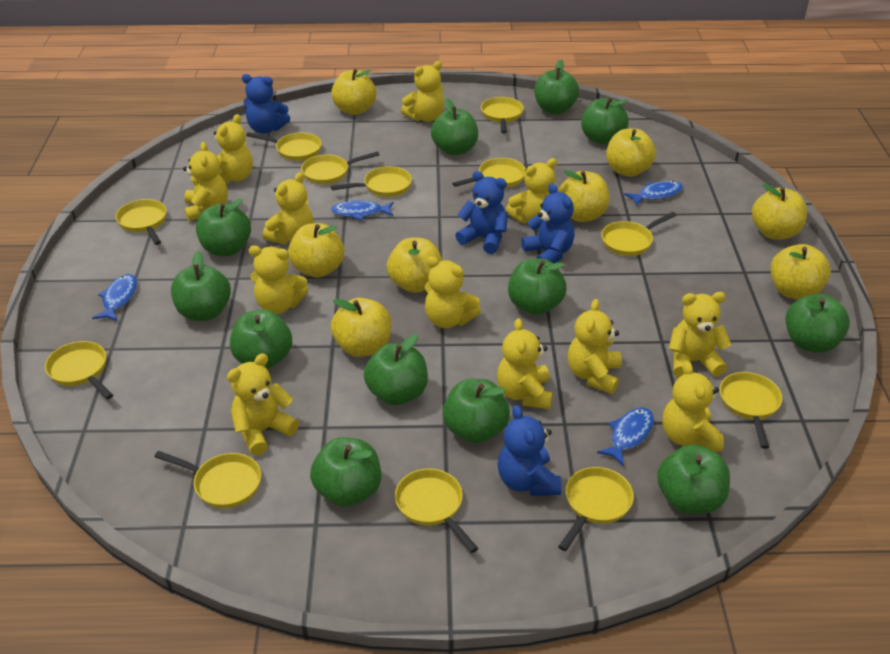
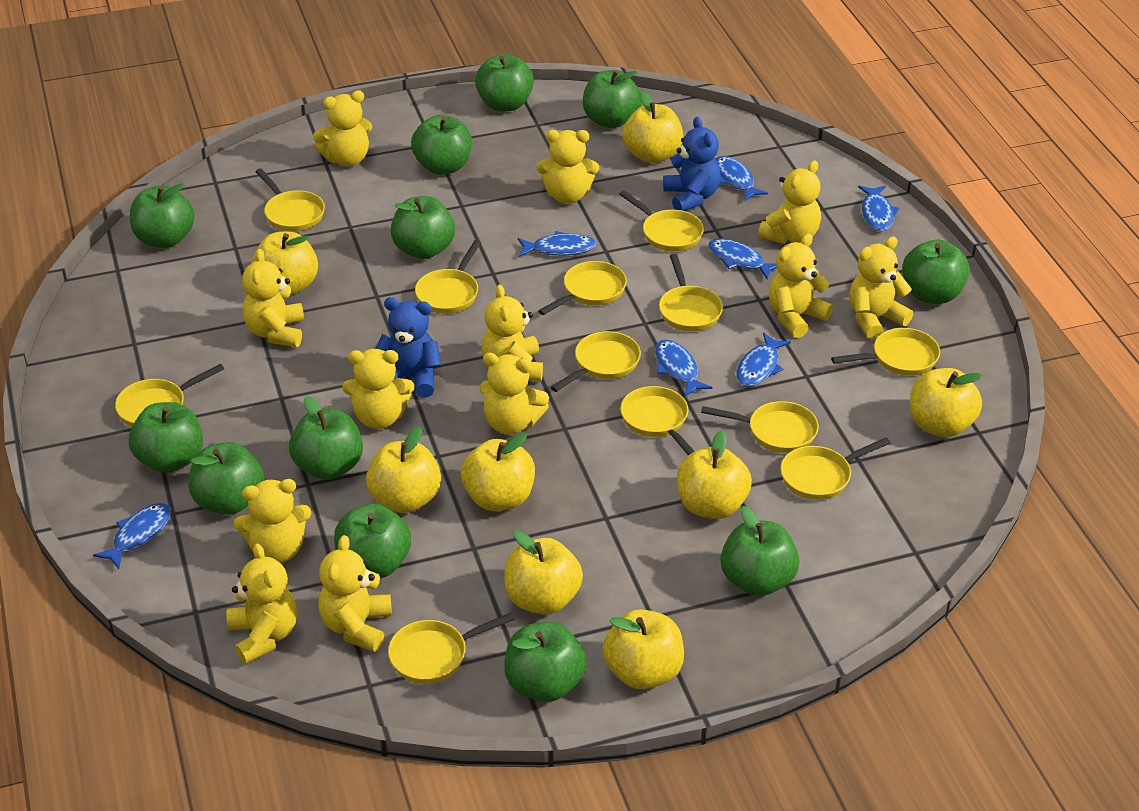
blue fish: 4 -> 7
blue teddy bear: 4 -> 2

